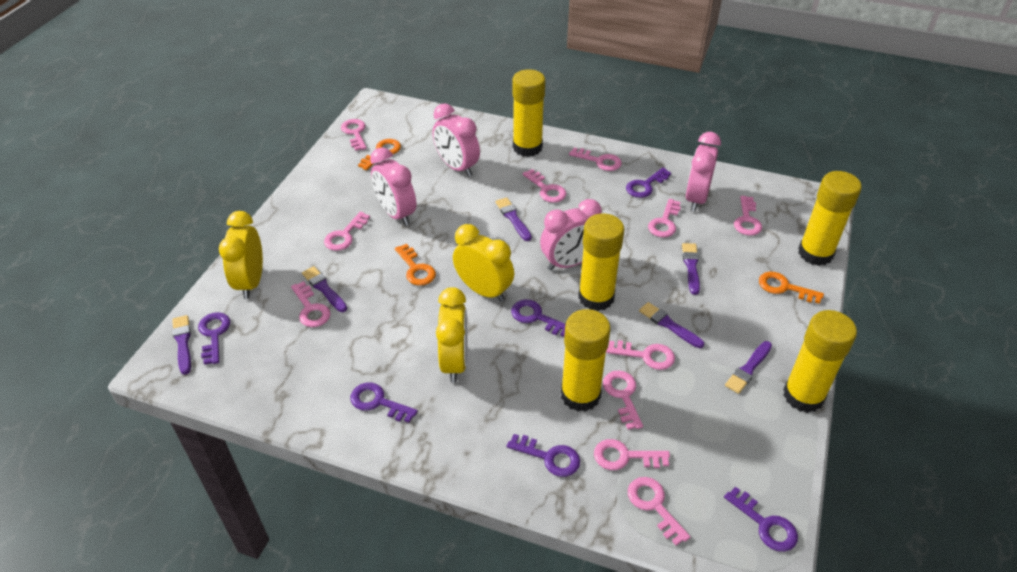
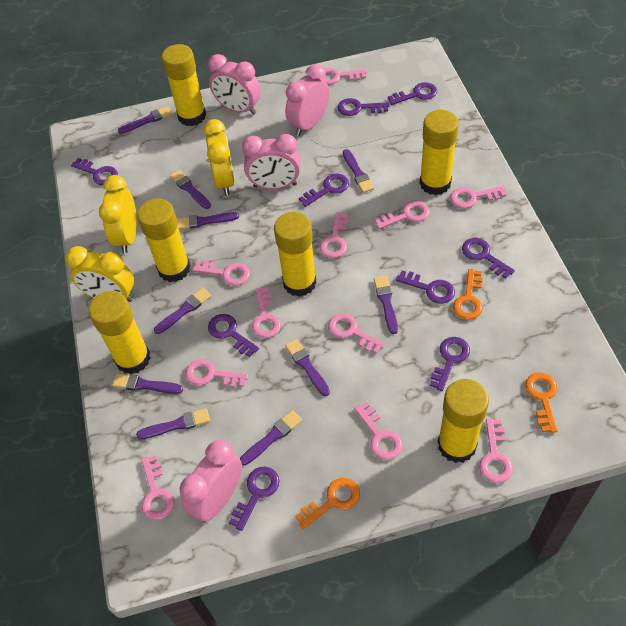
purple brush: 6 -> 10
purple key: 6 -> 9
yellow glue stick: 5 -> 6

